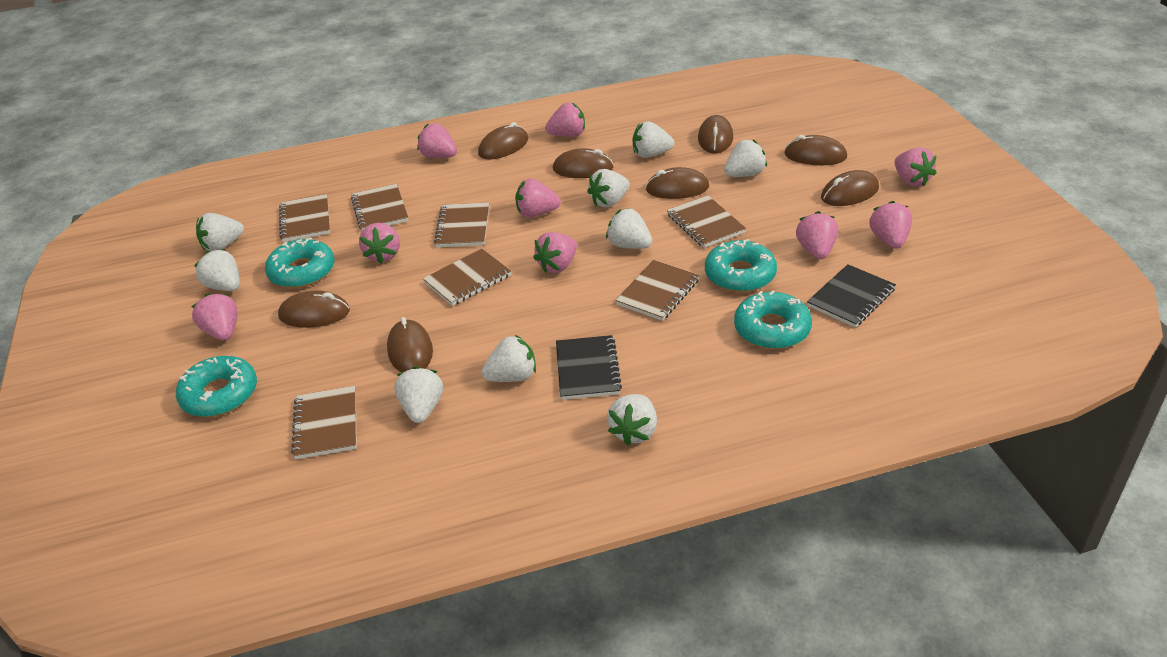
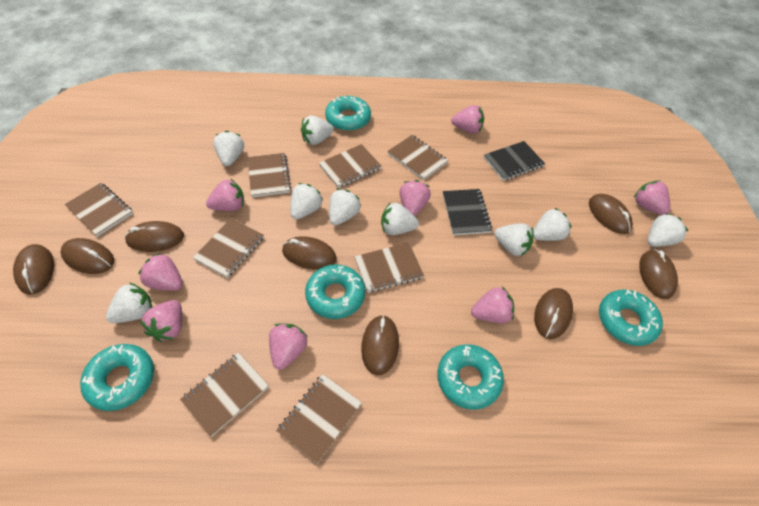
brown notebook: 7 -> 8
pink strawberry: 9 -> 8
turquoise donut: 4 -> 5

